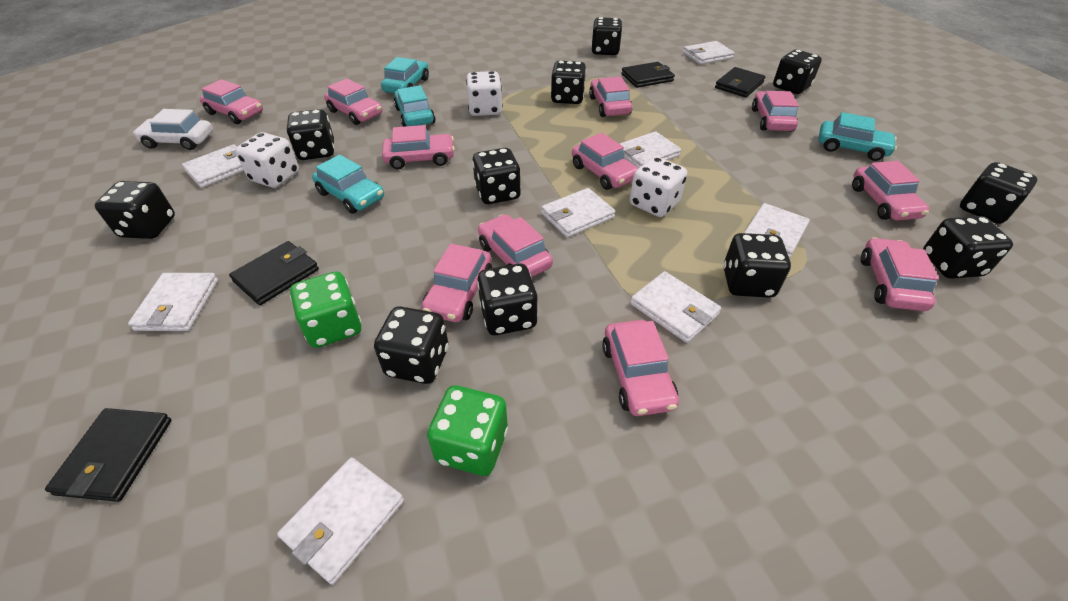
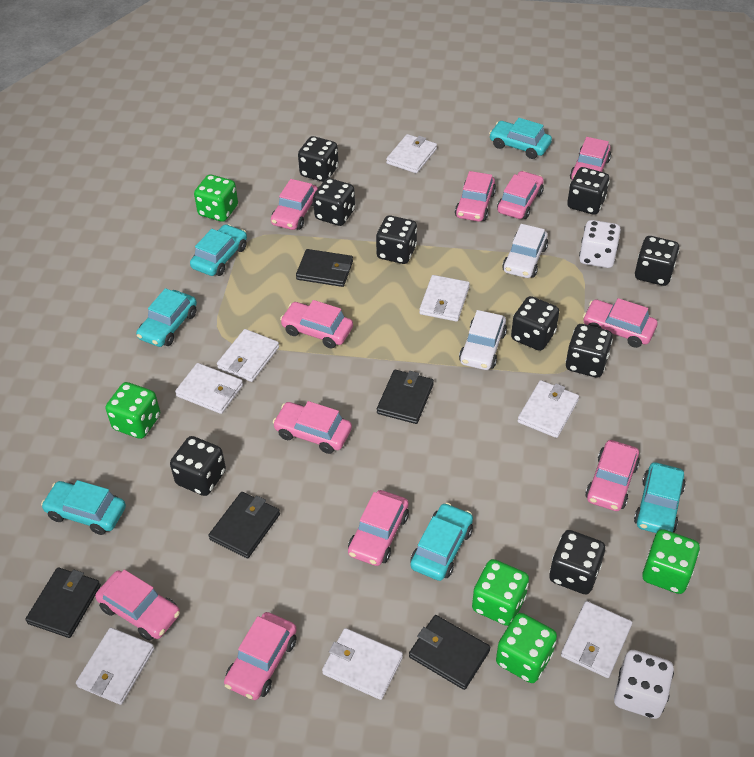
black dice: 11 -> 9
black wallet: 4 -> 5
green dice: 2 -> 5
turquoise car: 4 -> 6
white car: 1 -> 2
white dice: 3 -> 2

